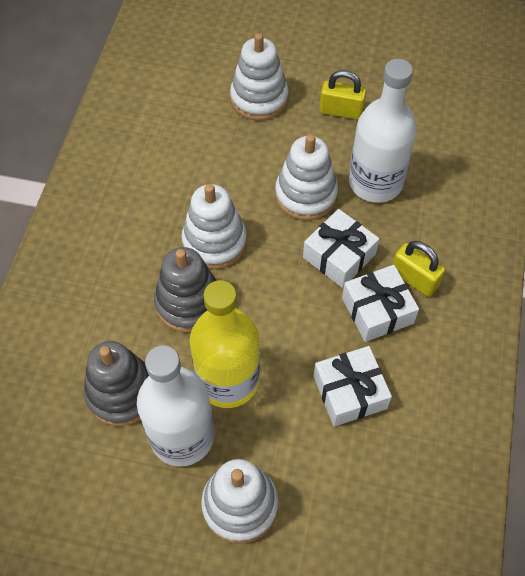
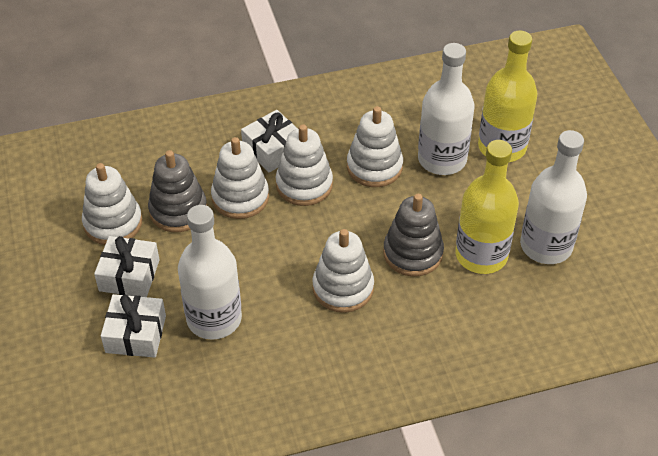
white bottle: 2 -> 3
white stacking toy: 4 -> 5
yellow bottle: 1 -> 2
yellow padlock: 2 -> 0

